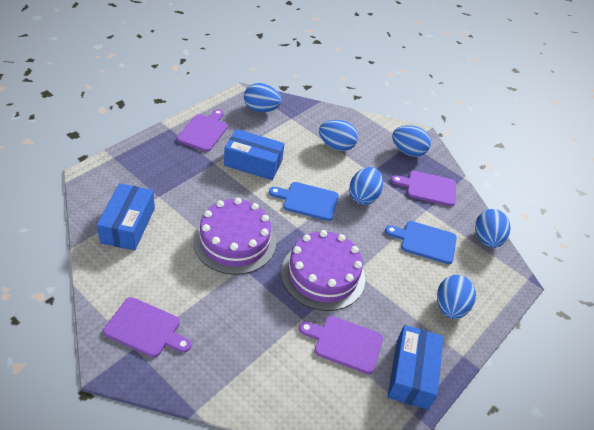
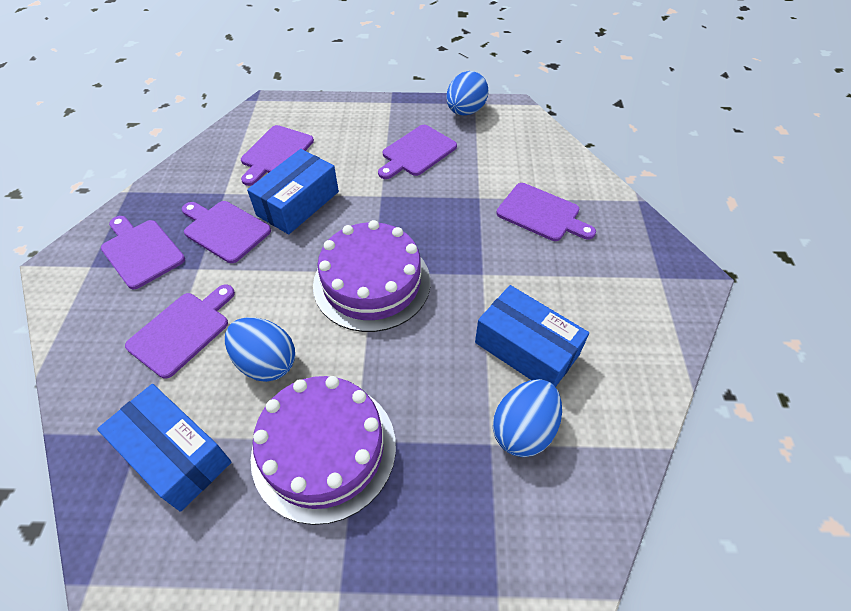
blue cutting board: 2 -> 0
blue egg: 6 -> 3
purple cutting board: 4 -> 6

